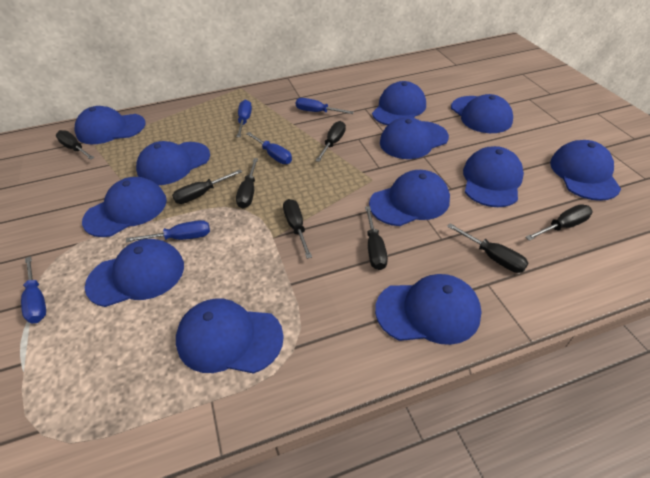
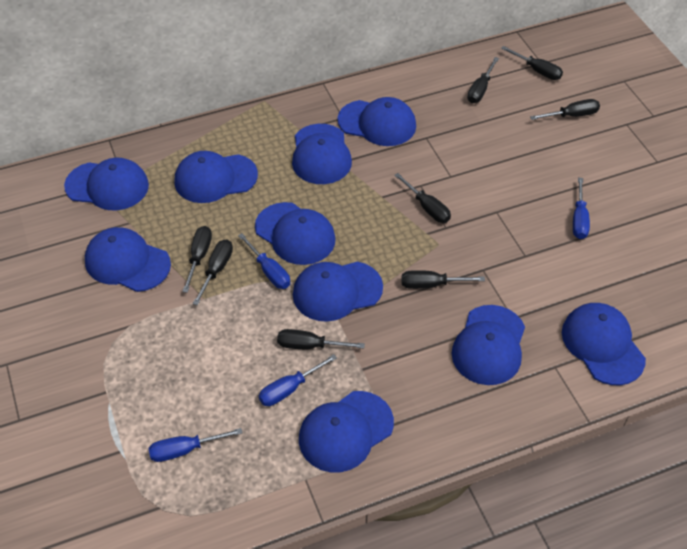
blue cap: 12 -> 10
blue screwdriver: 5 -> 4

